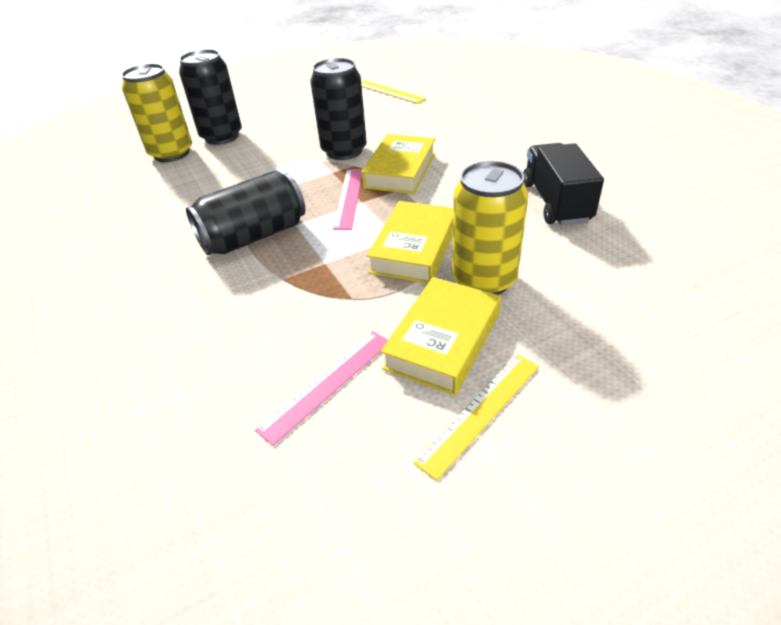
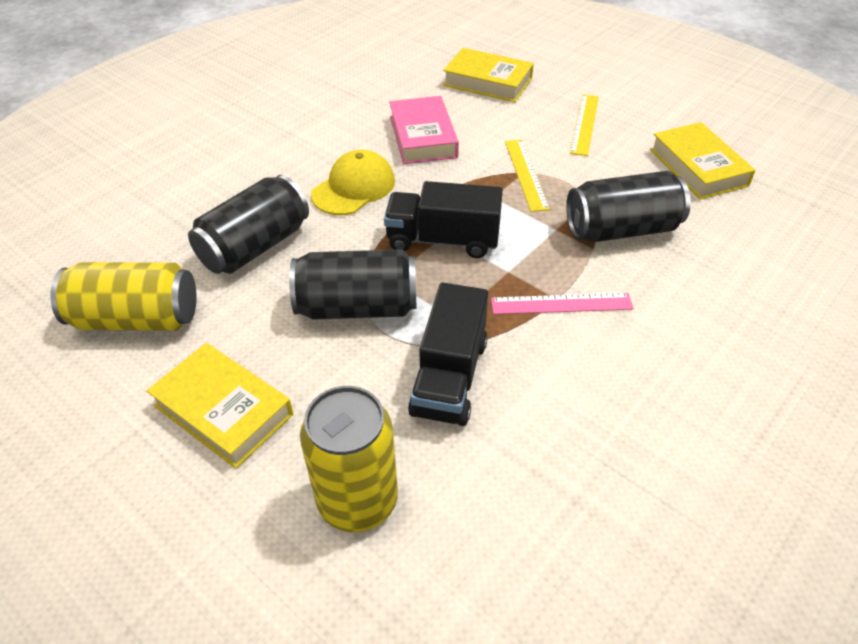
black truck: 1 -> 2
pink book: 0 -> 1
pink ruler: 2 -> 1
yellow cap: 0 -> 1

